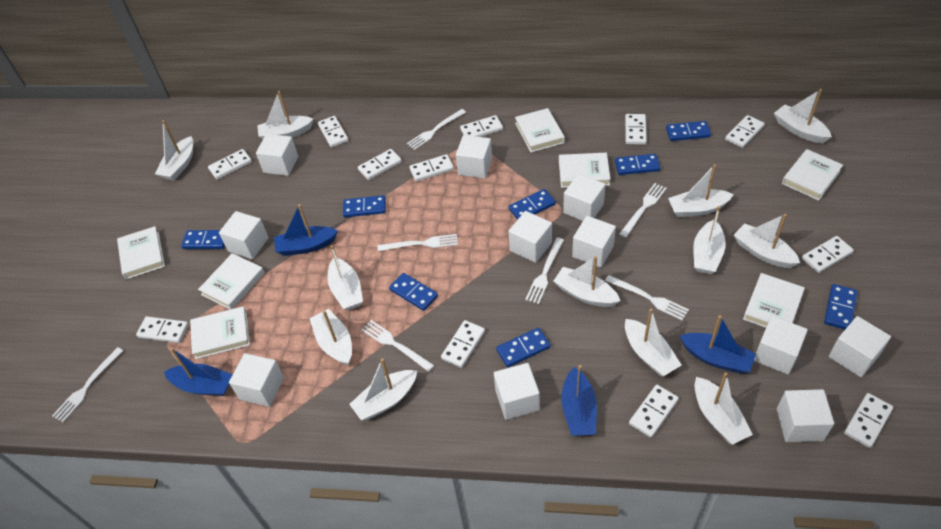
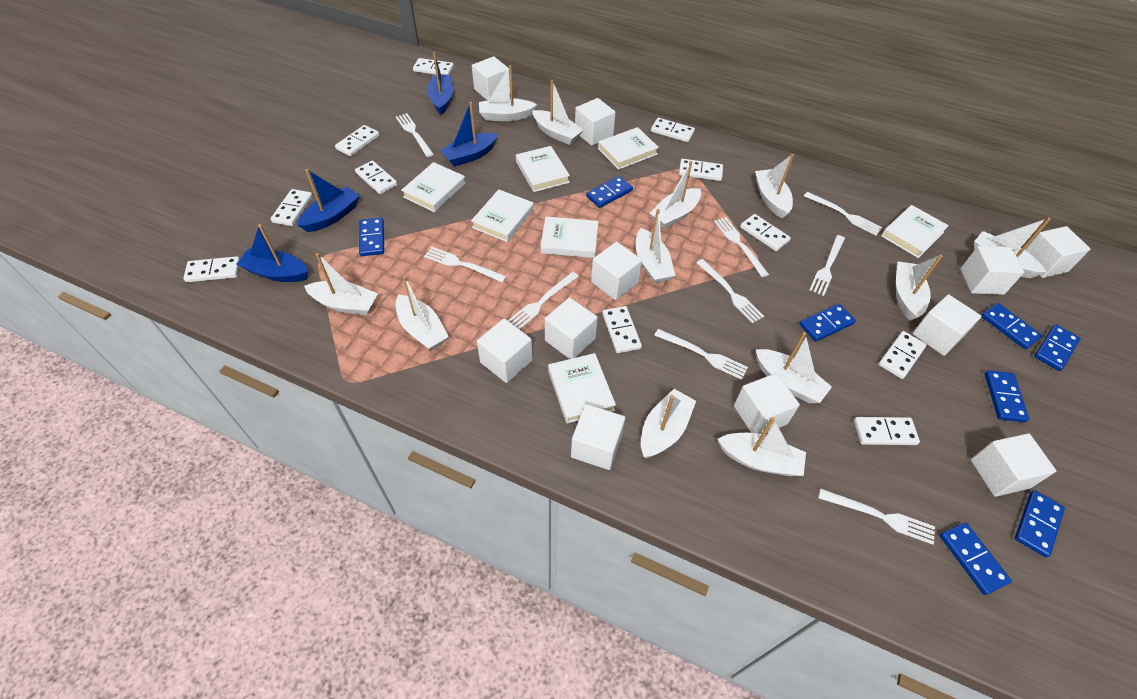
white domino: 12 -> 11
white fork: 7 -> 9

